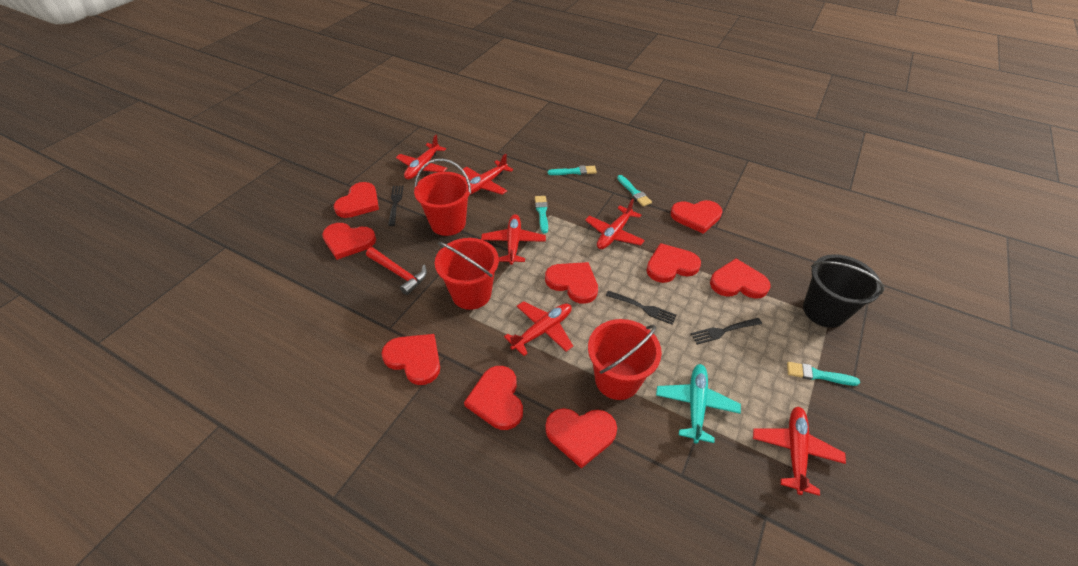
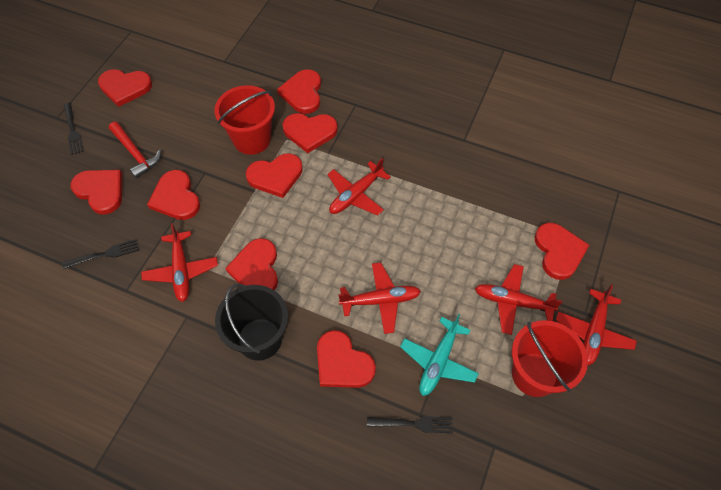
red bucket: 3 -> 2
red plane: 6 -> 5
turquoise brush: 4 -> 0

